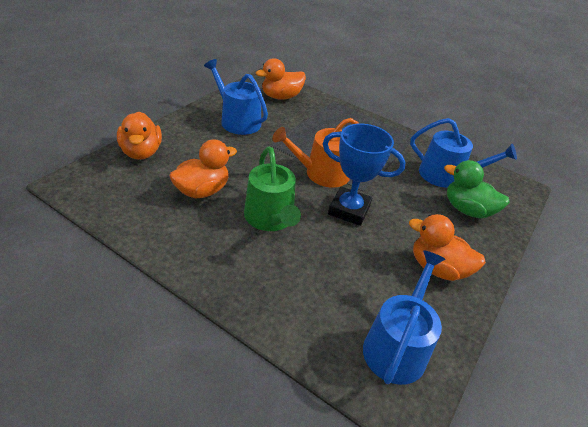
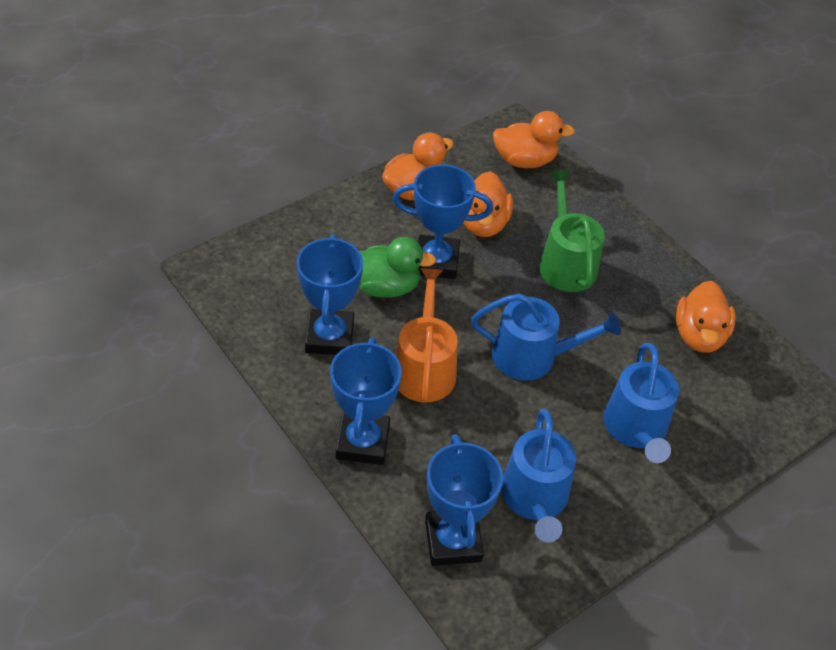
blue trophy: 1 -> 4

